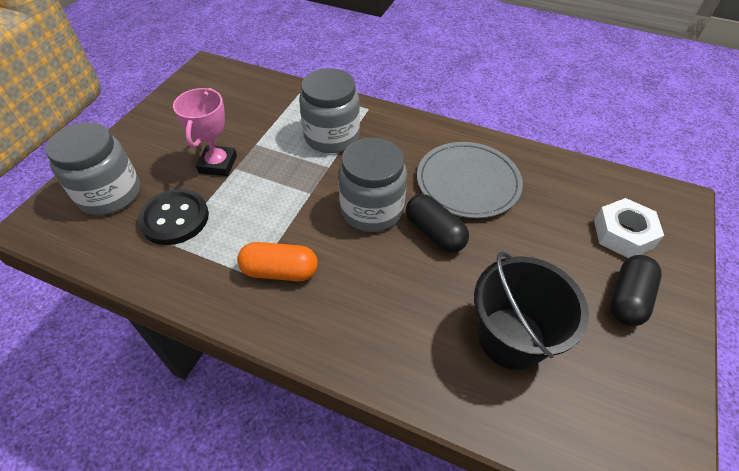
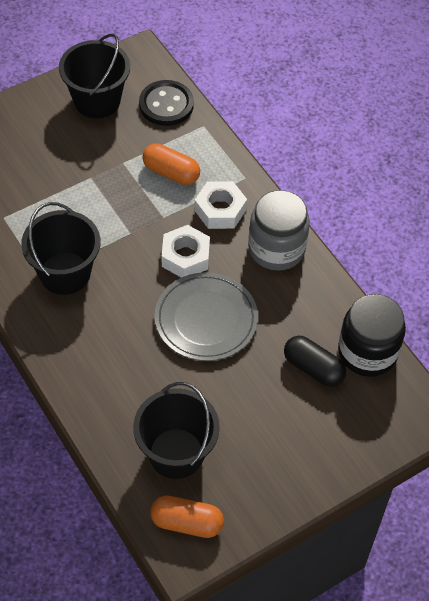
black bucket: 1 -> 3
black capsule: 2 -> 1
black jar: 0 -> 1
grey jar: 3 -> 1
orange capsule: 1 -> 2
pink trophy: 1 -> 0
white nut: 1 -> 2

